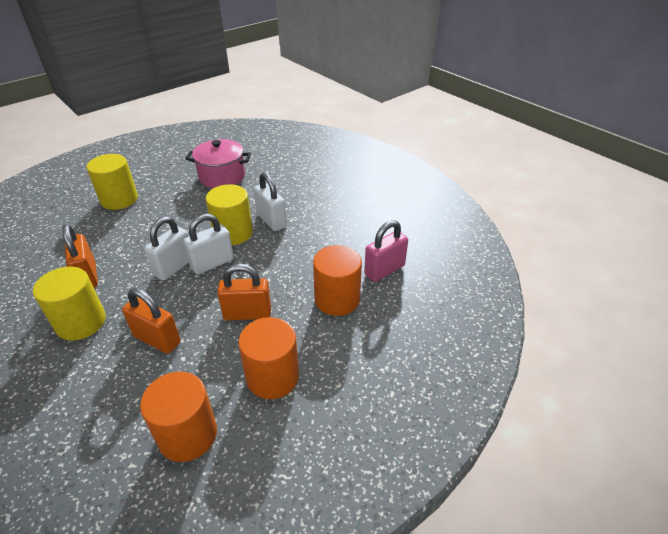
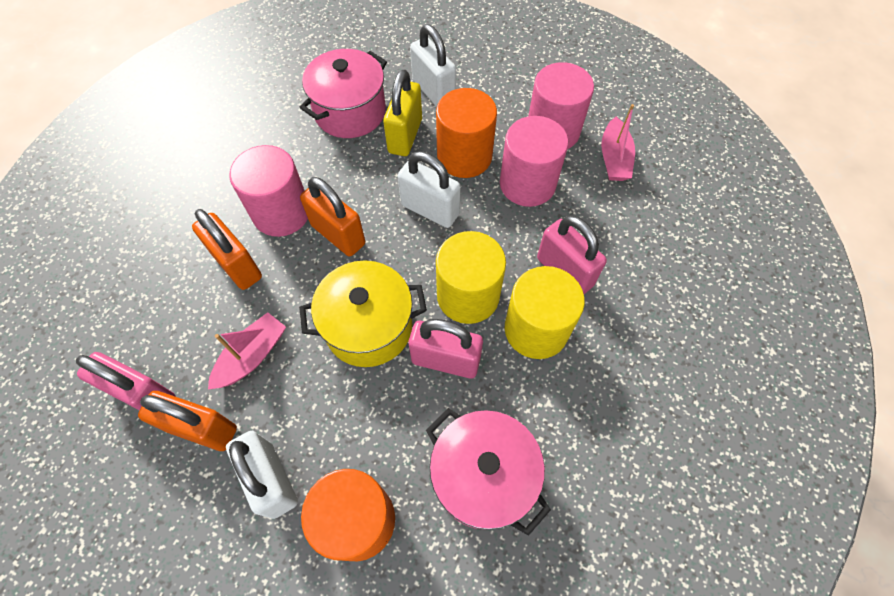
orange cylinder: 3 -> 2
pink boat: 0 -> 2
pink cylinder: 0 -> 3
pink padlock: 1 -> 3
pink pot: 1 -> 2
yellow cylinder: 3 -> 2
yellow padlock: 0 -> 1
yellow pot: 0 -> 1

